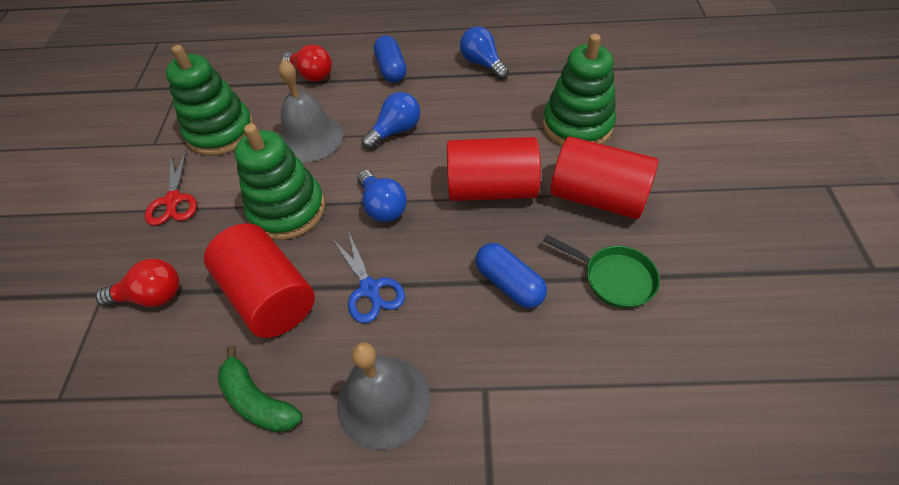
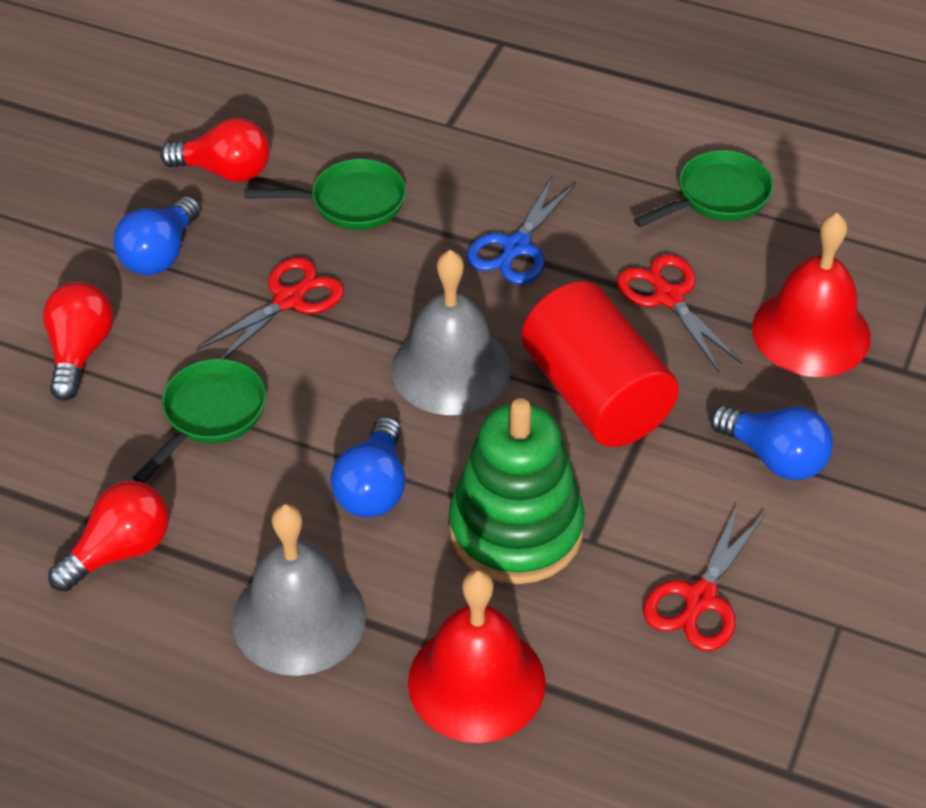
blue capsule: 2 -> 0
green banana: 1 -> 0
green pan: 1 -> 3
green stacking toy: 3 -> 1
red bell: 0 -> 2
red cylinder: 3 -> 1
red light bulb: 2 -> 3
red scissors: 1 -> 3

